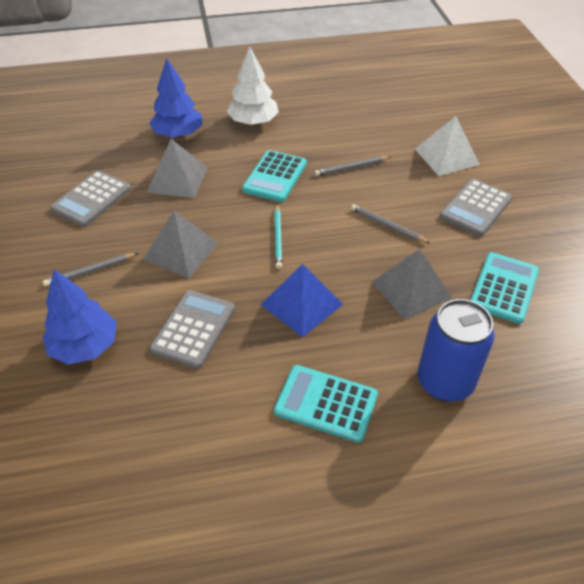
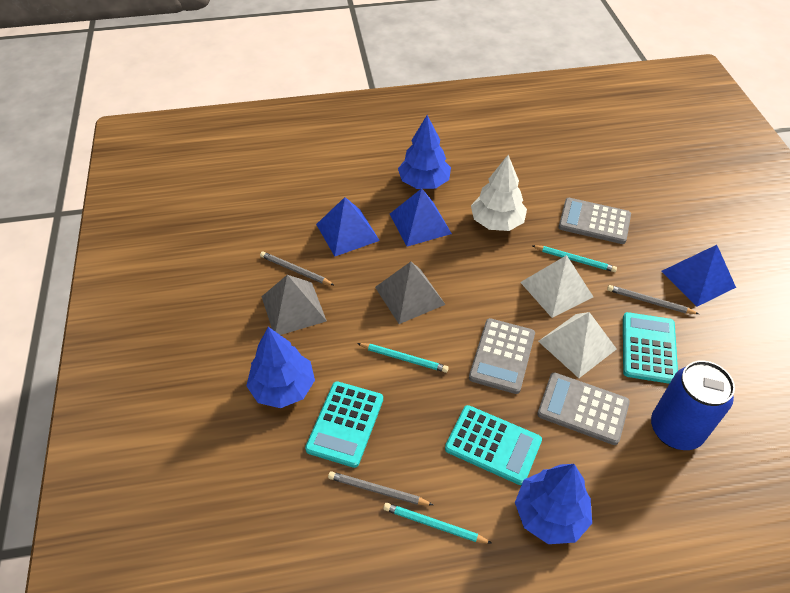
blue pyramid: 1 -> 3
blue tree: 2 -> 3
grey pyramid: 3 -> 2
turquoise pencil: 1 -> 3
white pyramid: 1 -> 2

